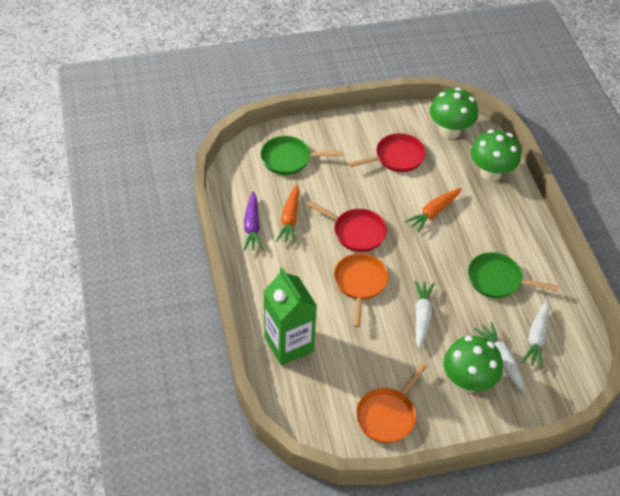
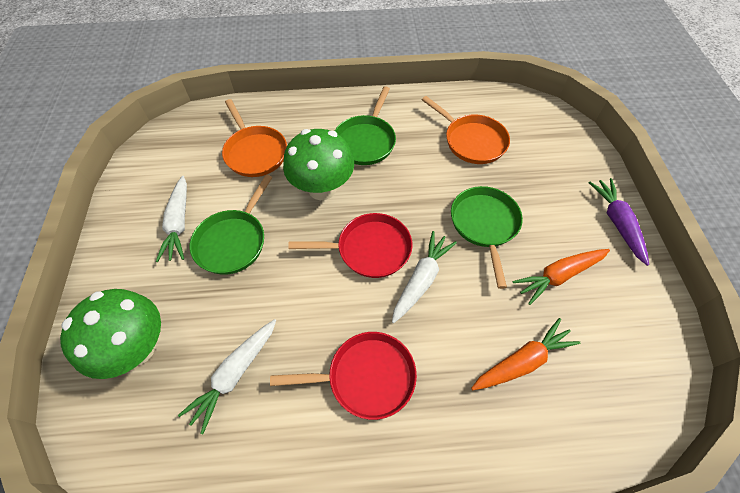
green carton: 1 -> 0
green mushroom: 3 -> 2
green pan: 2 -> 3

